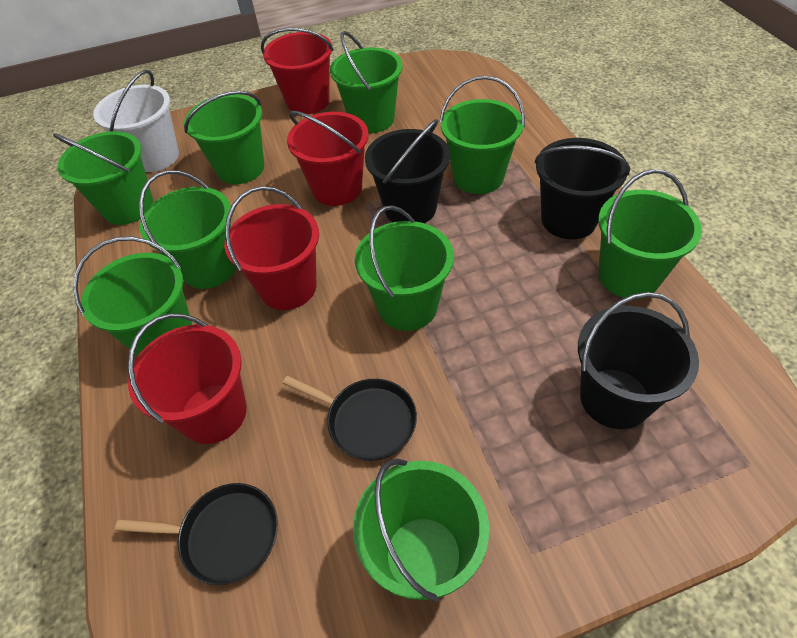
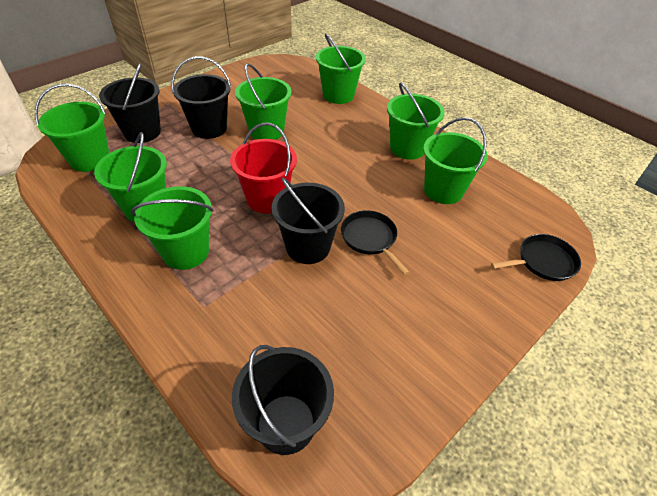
black bucket: 3 -> 4
green bucket: 9 -> 7
red bucket: 4 -> 1
white bucket: 1 -> 0

